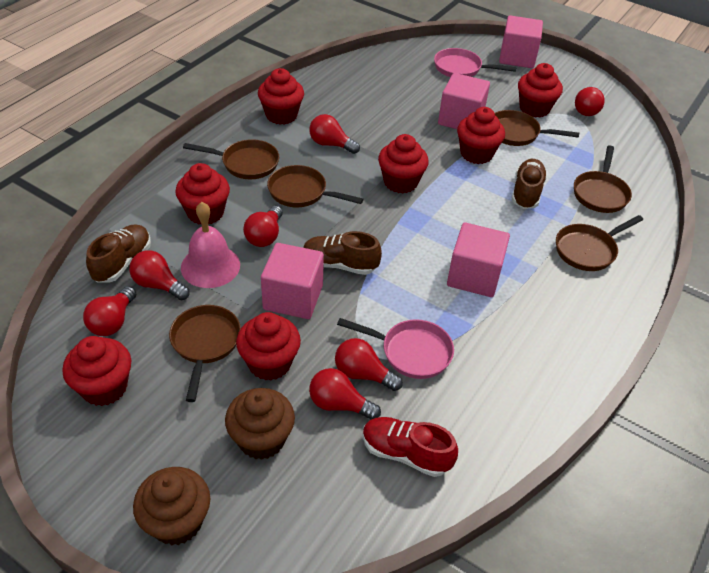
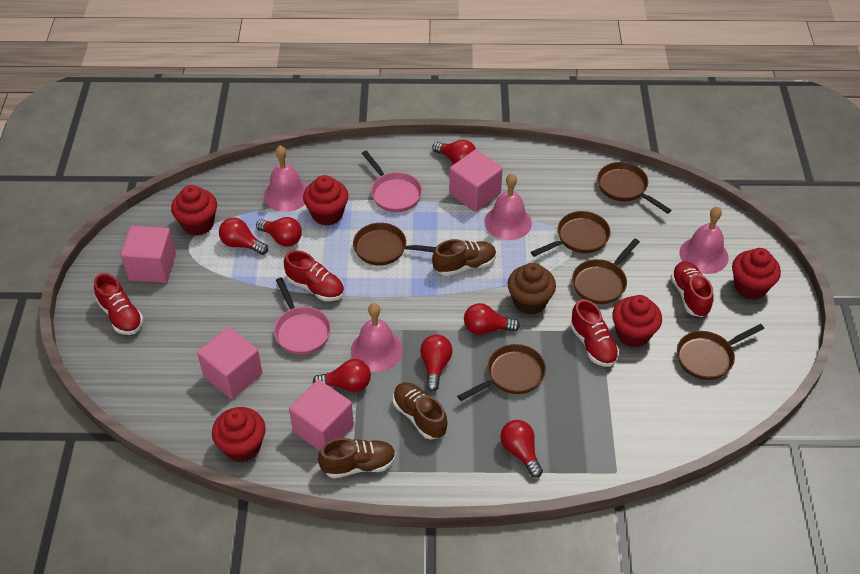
brown cupcake: 2 -> 1
pink bell: 1 -> 4
red cupcake: 7 -> 5
red shoe: 1 -> 4

